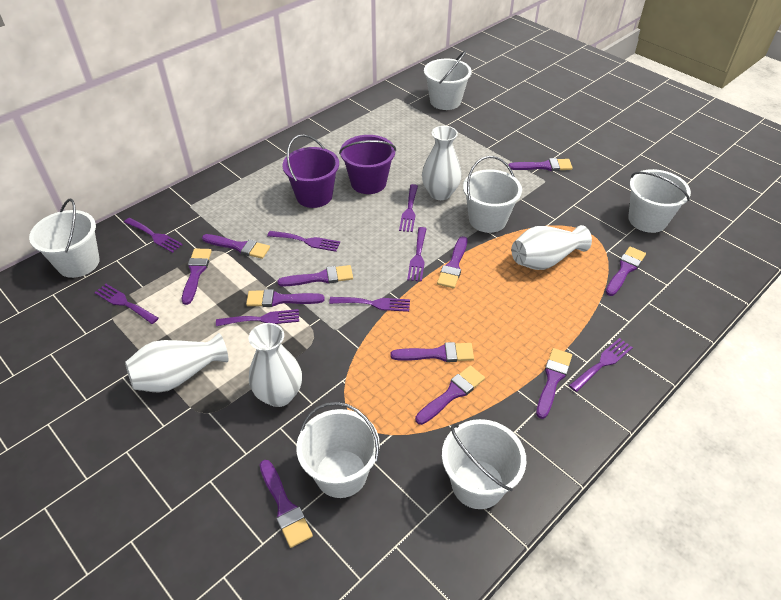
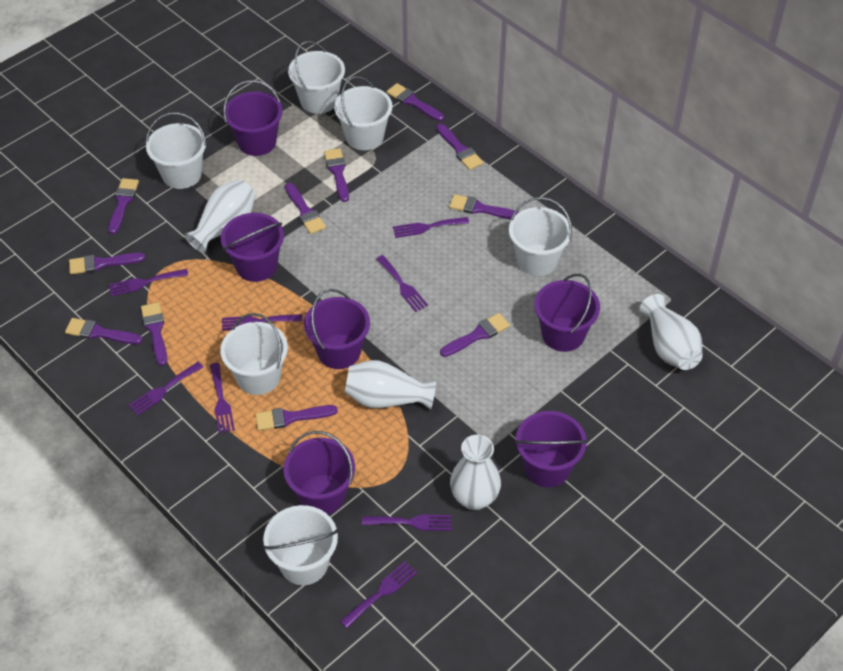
purple bucket: 2 -> 6

